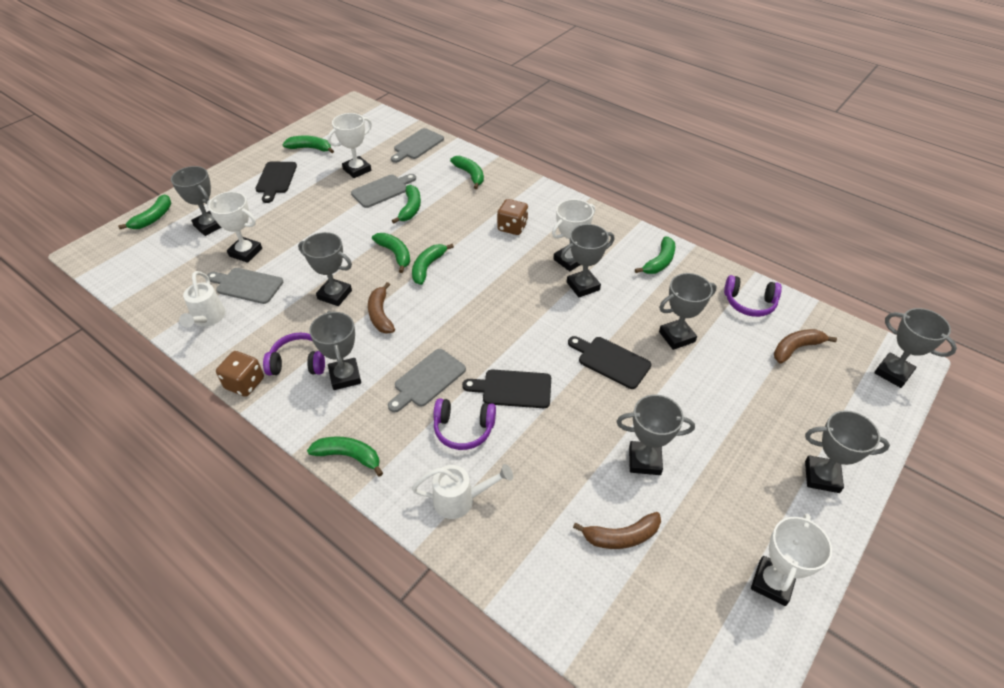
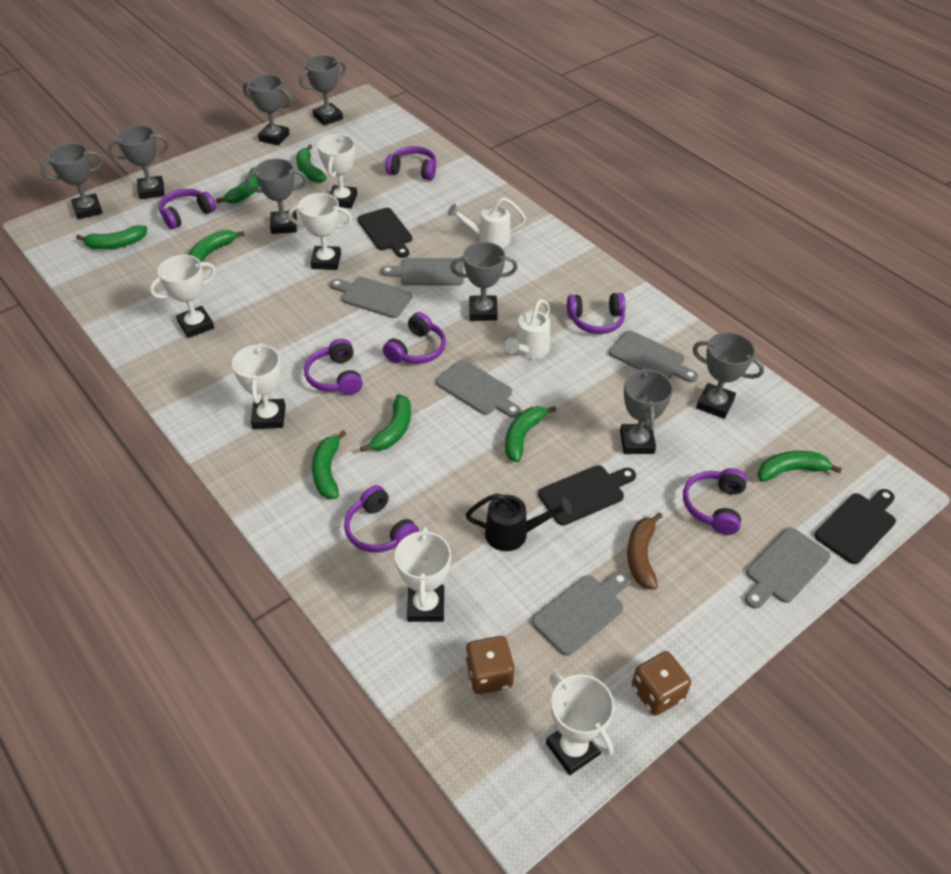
black watering can: 0 -> 1
brown banana: 3 -> 1
grey cutting board: 4 -> 6
purple headphones: 3 -> 7
white trophy: 4 -> 6

